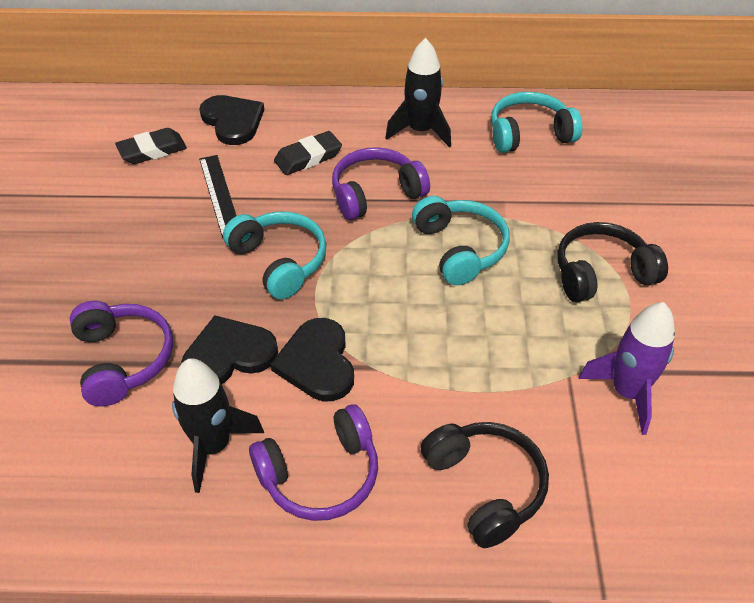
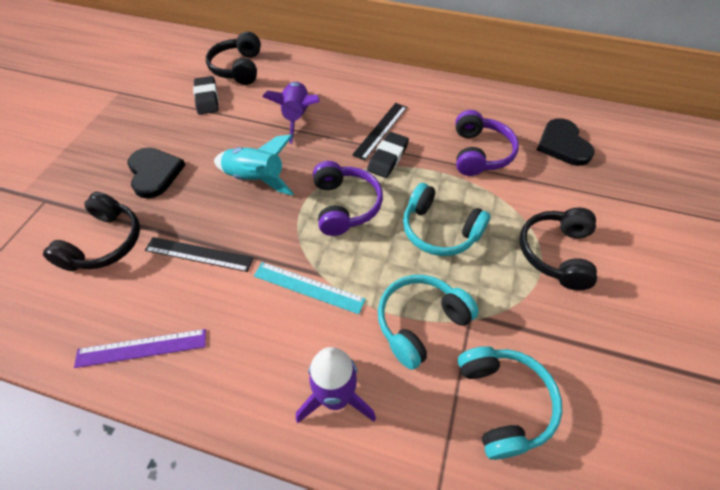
black headphones: 2 -> 3
black heart: 3 -> 2
black rocket: 2 -> 0
black ruler: 1 -> 2
purple headphones: 3 -> 2
purple rocket: 1 -> 2
purple ruler: 0 -> 1
turquoise rocket: 0 -> 1
turquoise ruler: 0 -> 1

